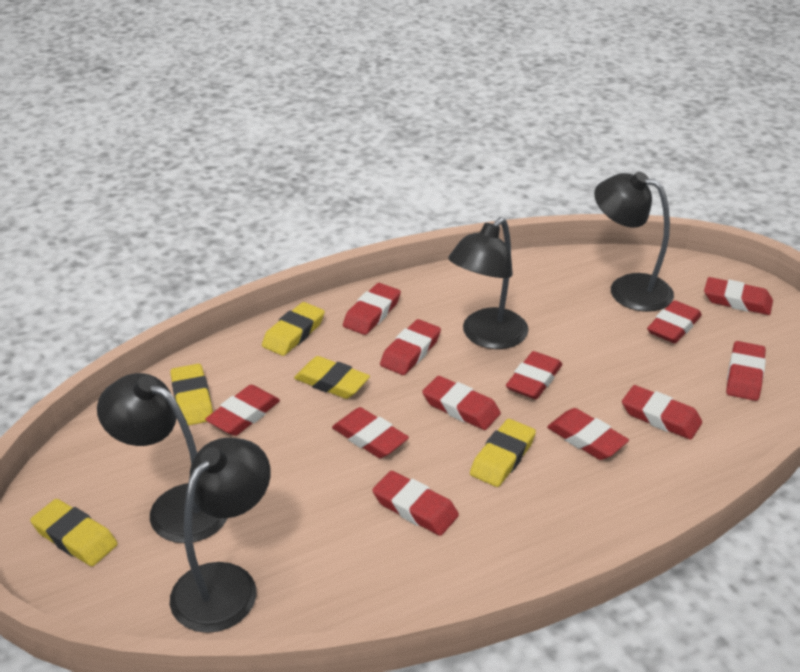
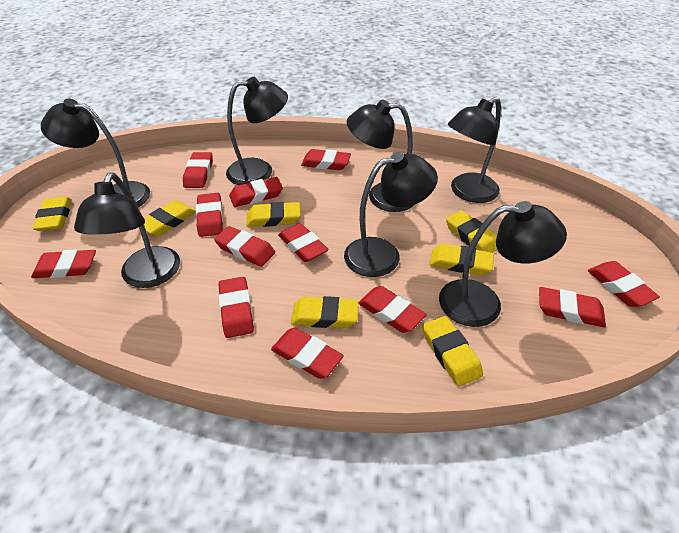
black lamp: 4 -> 7
yellow eraser: 5 -> 7

